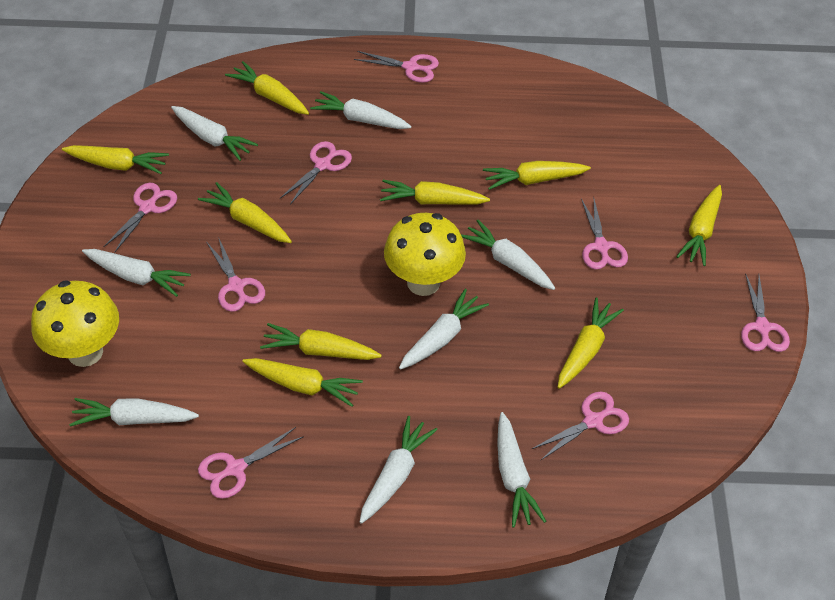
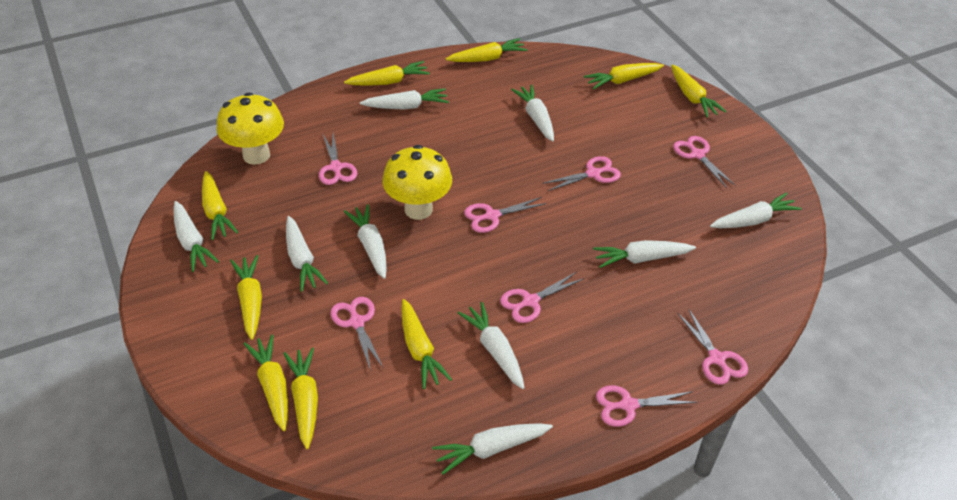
white carrot: 8 -> 9

